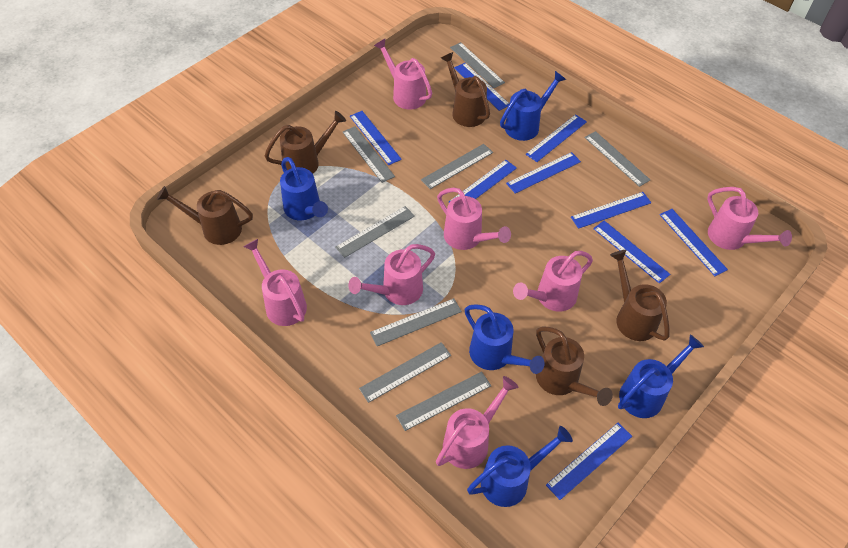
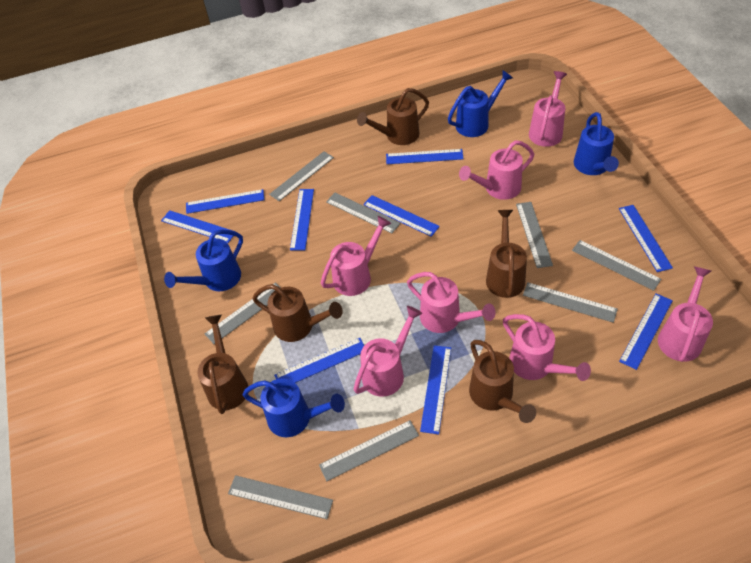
blue watering can: 5 -> 4

